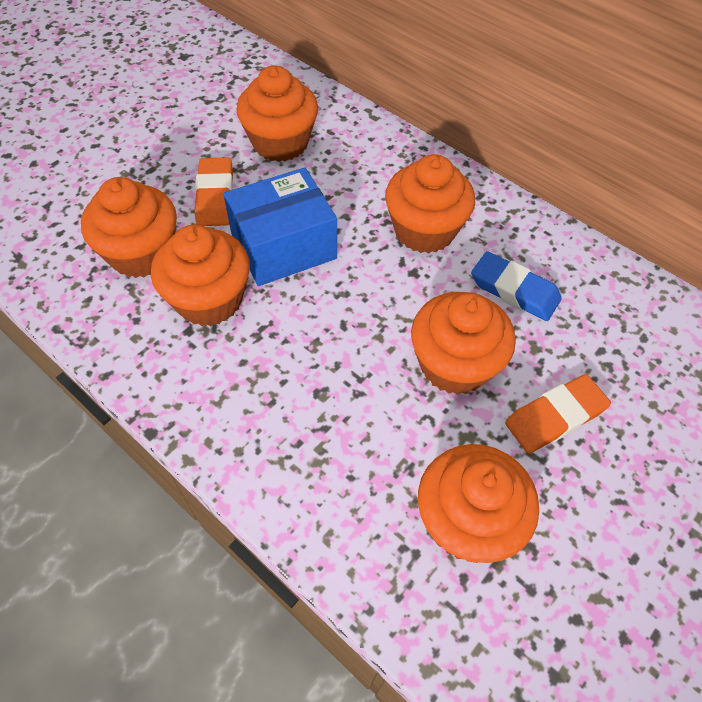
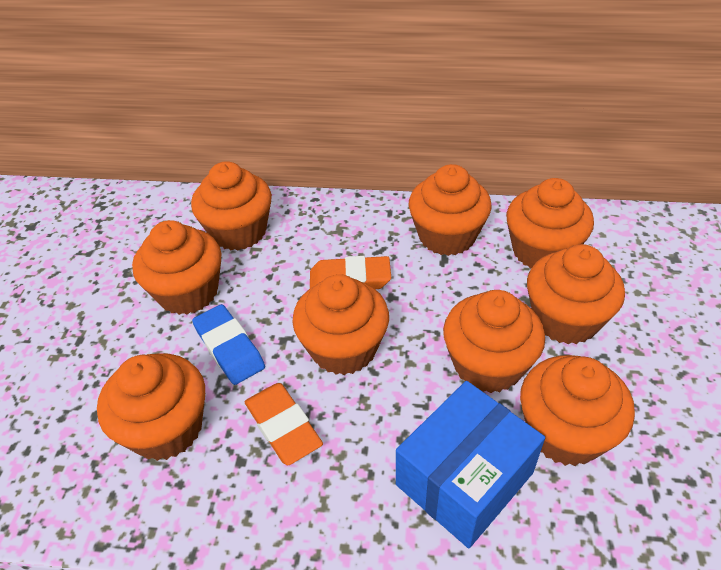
orange cupcake: 6 -> 9

